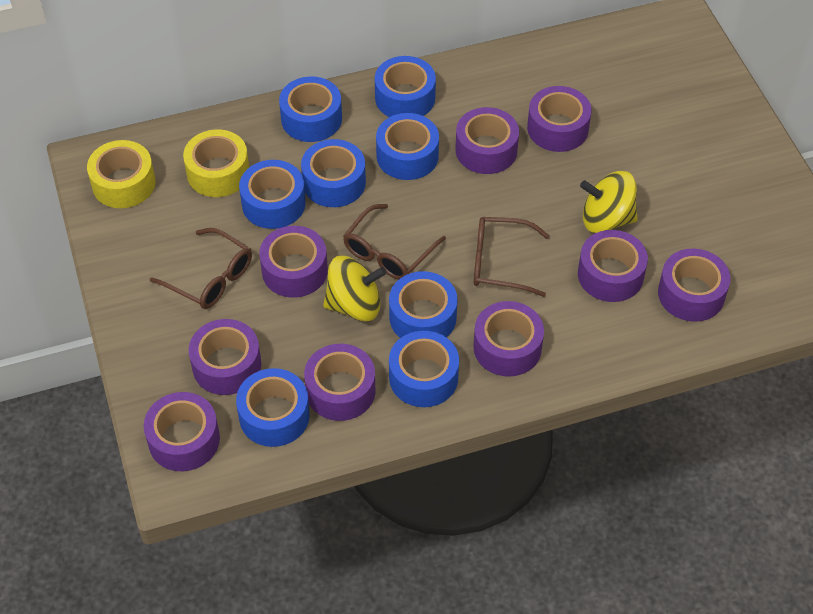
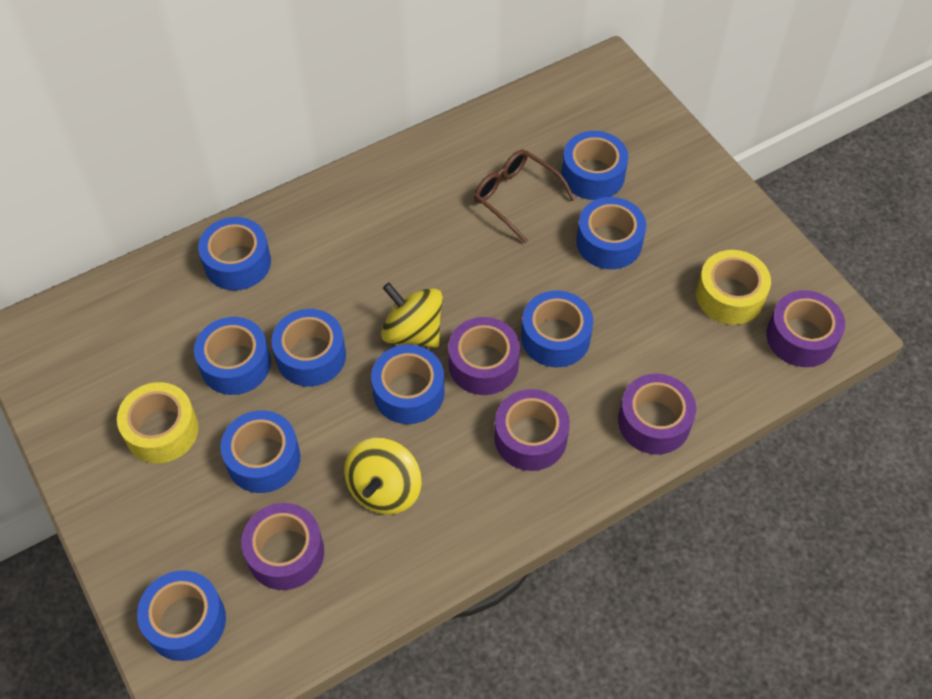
blue tape: 8 -> 9
brown glasses: 3 -> 1
purple tape: 9 -> 5

